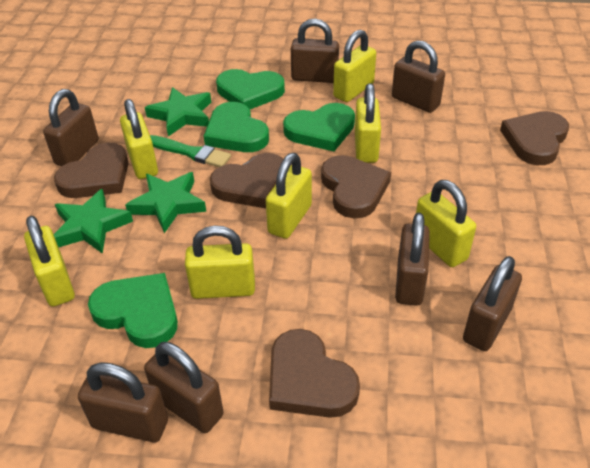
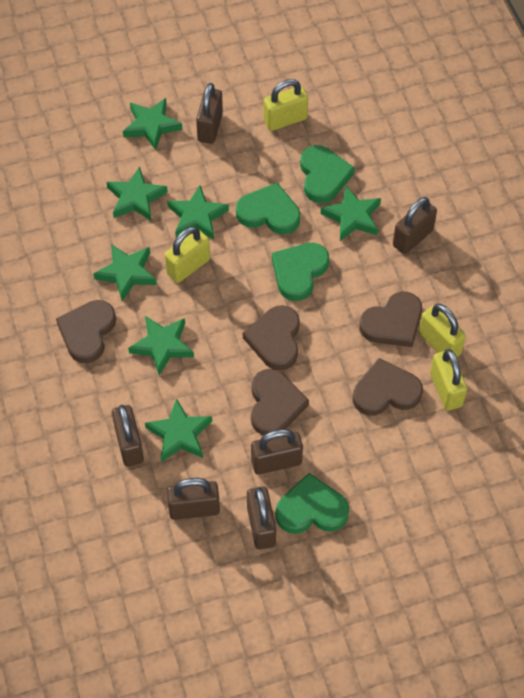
brown padlock: 7 -> 6
green brush: 1 -> 0
green star: 3 -> 7
yellow padlock: 7 -> 4

